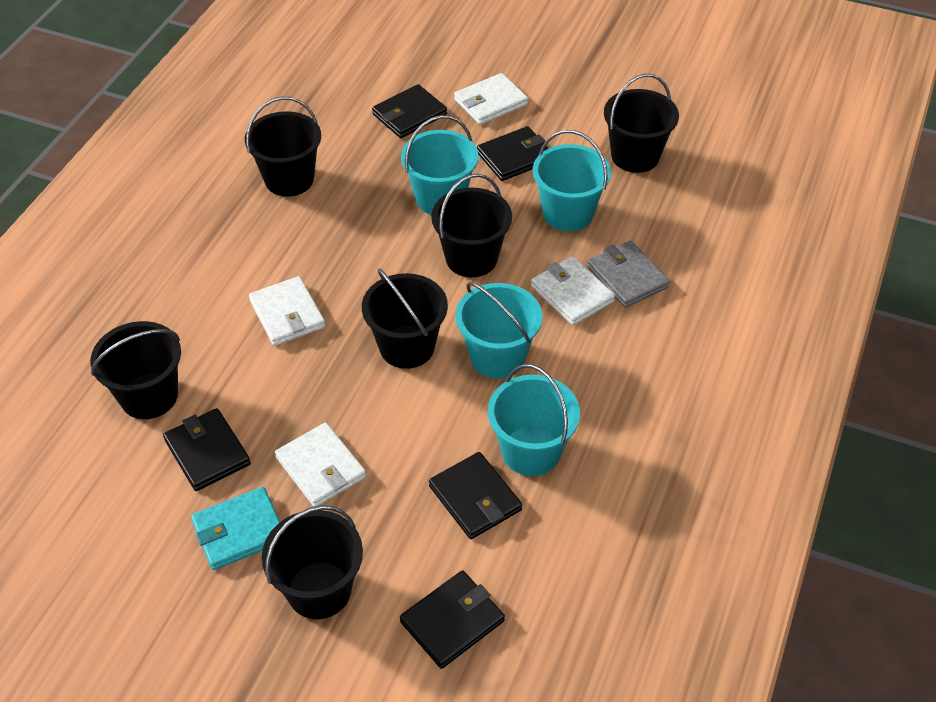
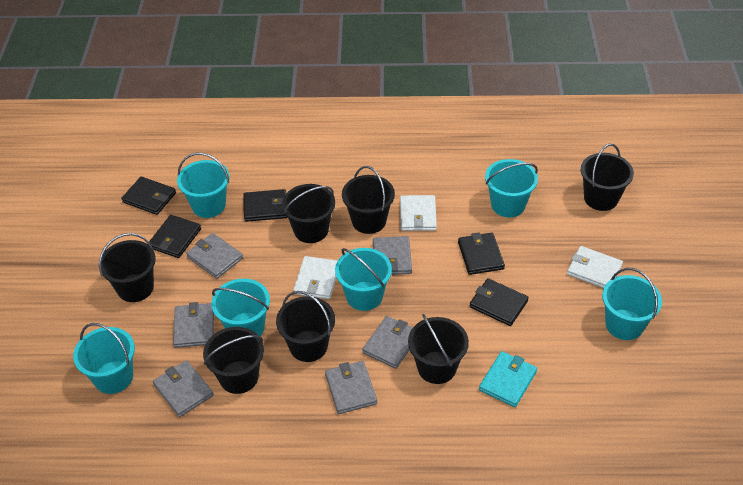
black bucket: 6 -> 7
grey wallet: 1 -> 6
turquoise bucket: 4 -> 6
white wallet: 4 -> 3

